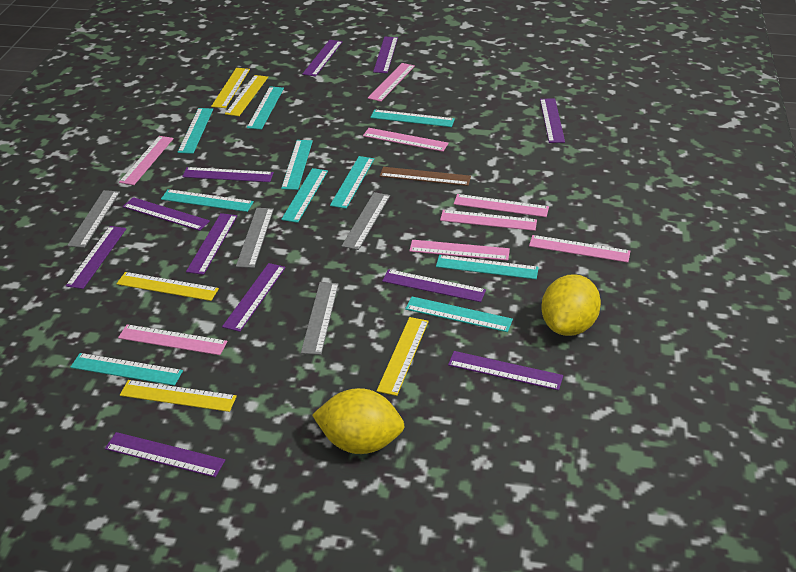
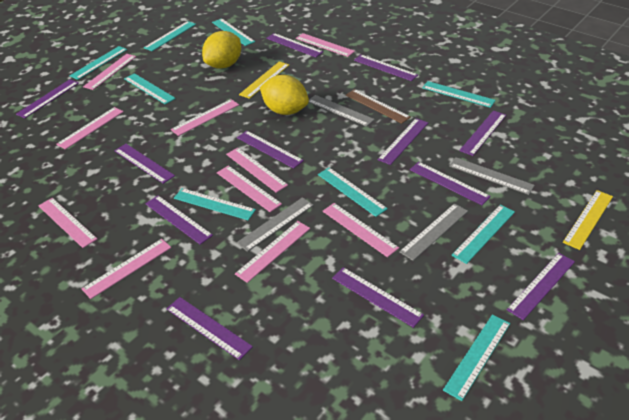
pink ruler: 8 -> 10
purple ruler: 11 -> 12
turquoise ruler: 10 -> 9
yellow ruler: 5 -> 2

